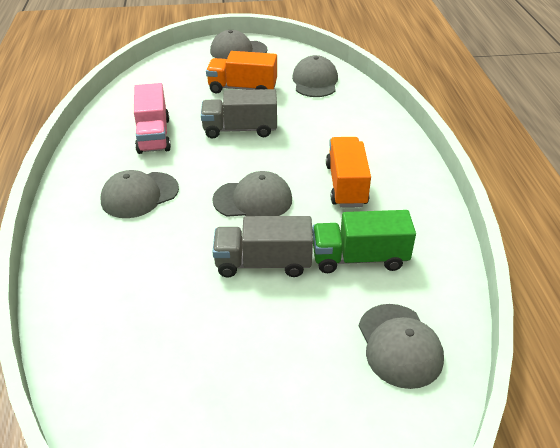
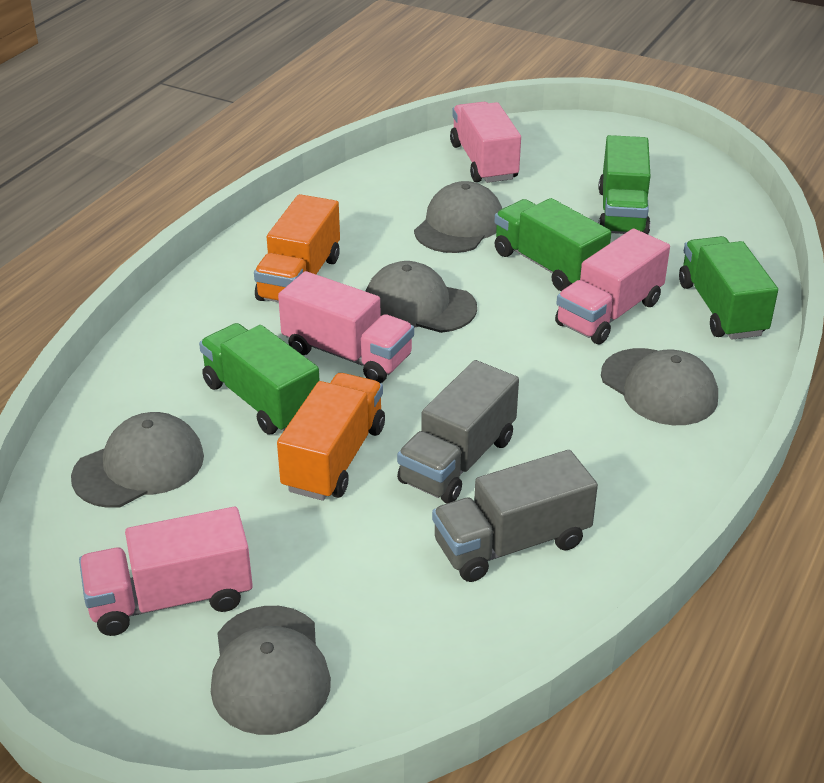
green truck: 1 -> 4
pink truck: 1 -> 4

